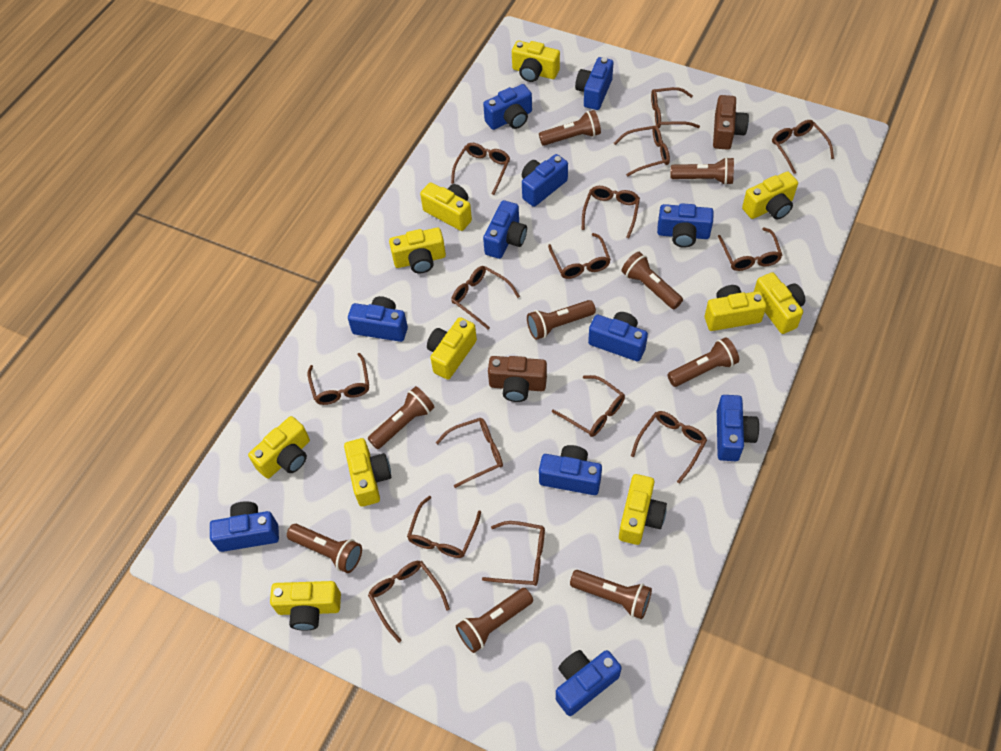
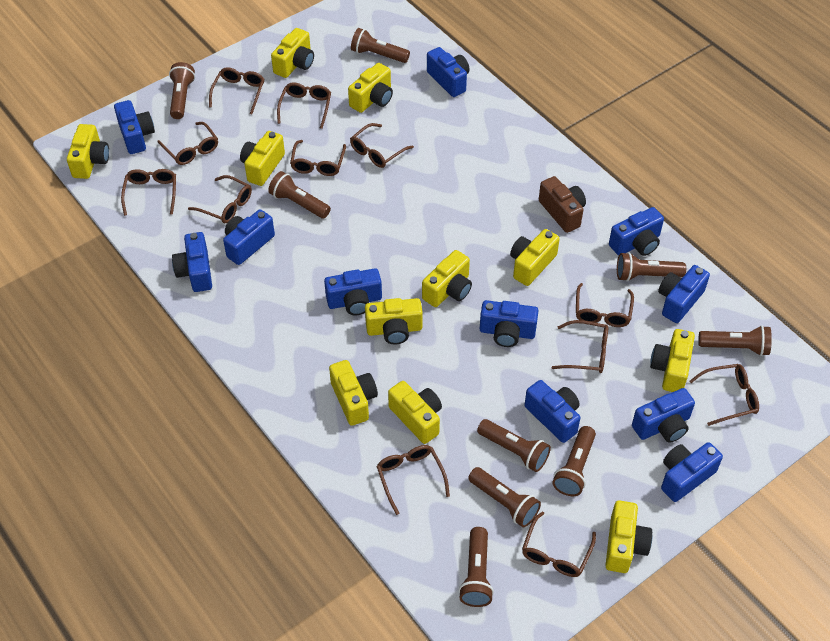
brown camera: 2 -> 1
brown glasses: 15 -> 12

